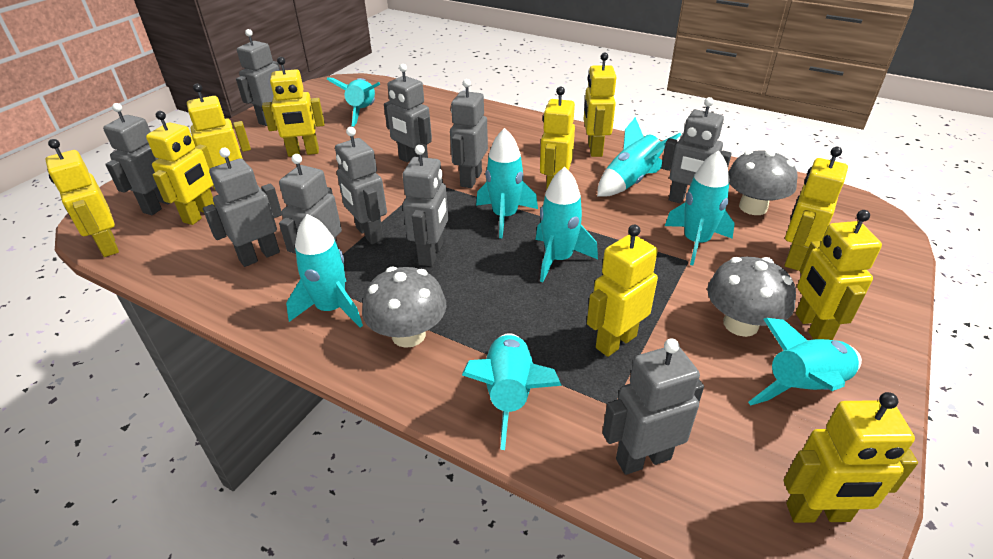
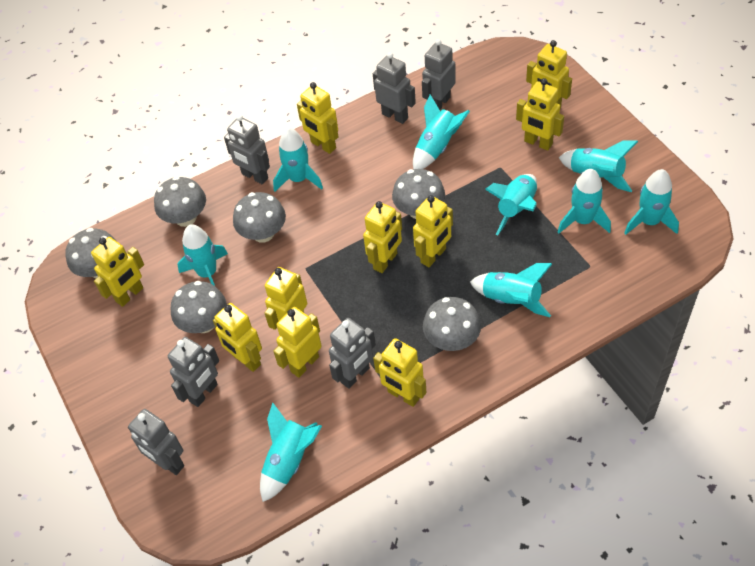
grey mushroom: 3 -> 6
grey robot: 10 -> 6
turquoise rocket: 8 -> 9

